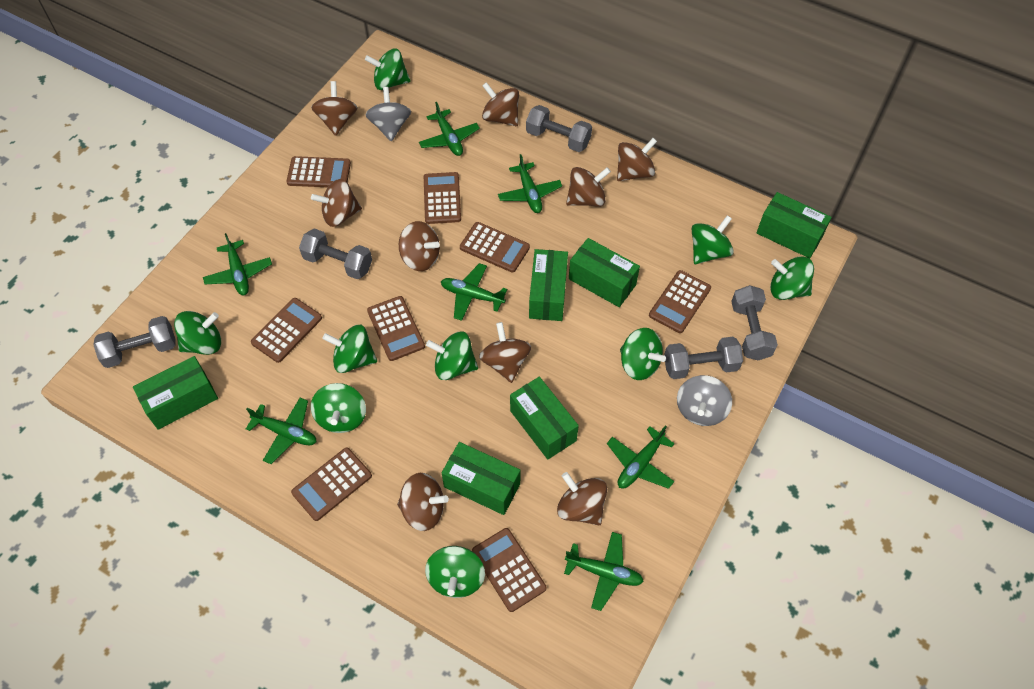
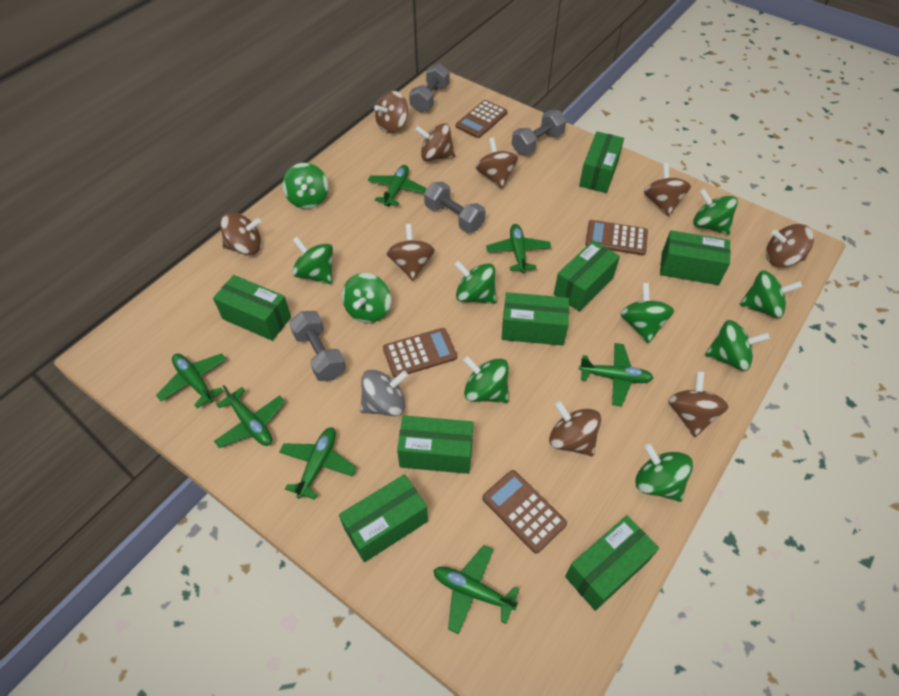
brown calculator: 8 -> 4
green box: 6 -> 8
green spinning top: 9 -> 10
grey dumbbell: 5 -> 4
grey spinning top: 2 -> 1

